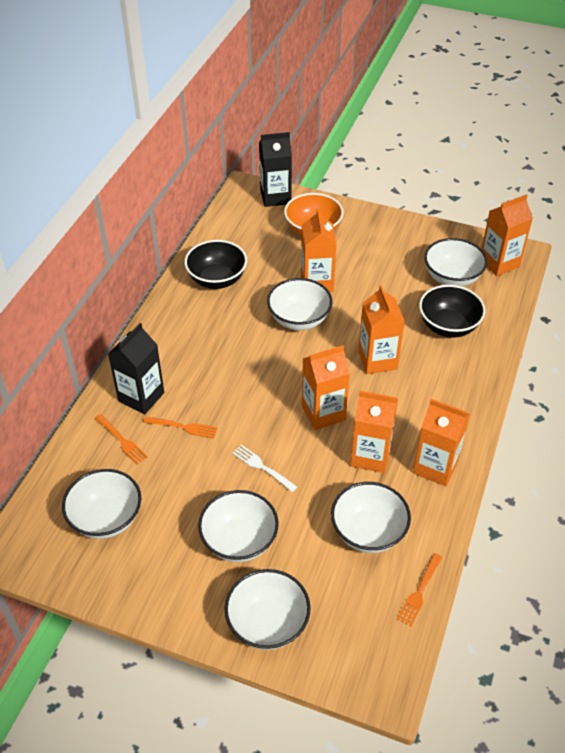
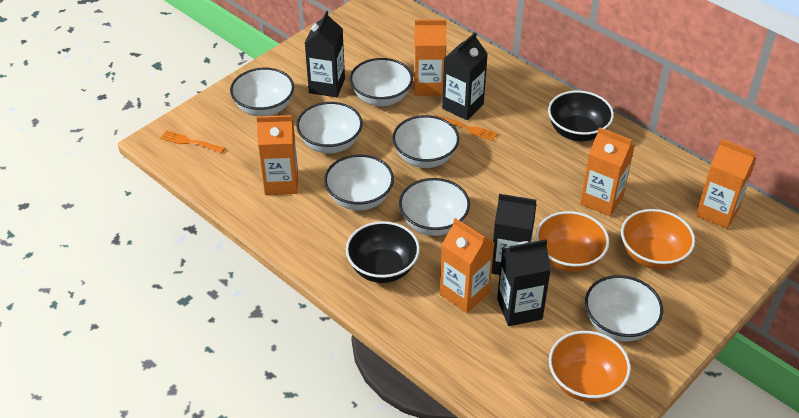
black carton: 2 -> 4
orange bowl: 1 -> 3
orange carton: 6 -> 5
orange fork: 3 -> 2
white bowl: 6 -> 7
white fork: 1 -> 0

